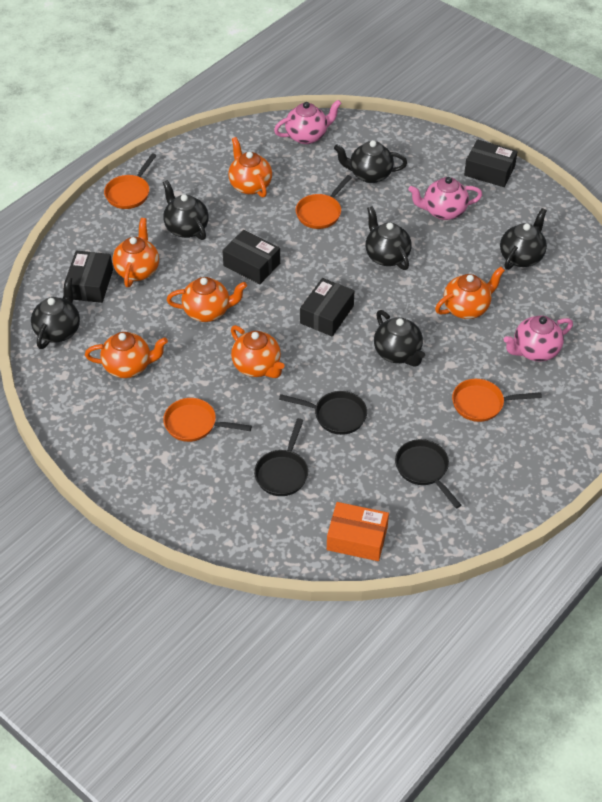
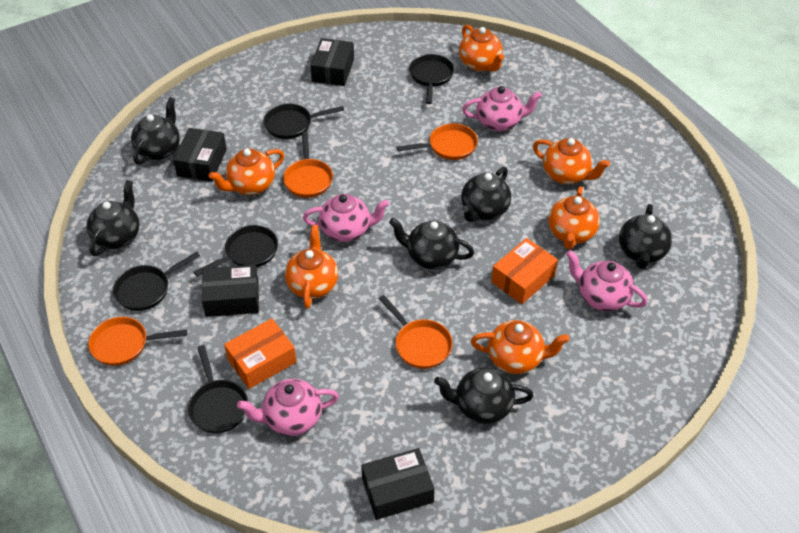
black pan: 3 -> 5
orange box: 1 -> 2
pink teapot: 3 -> 4

